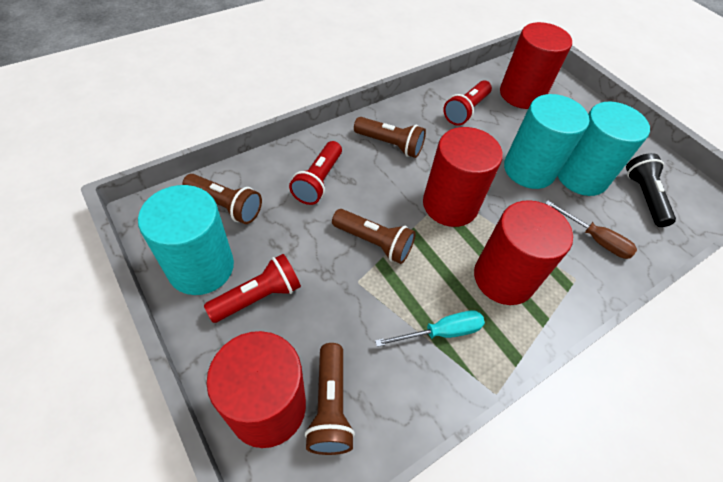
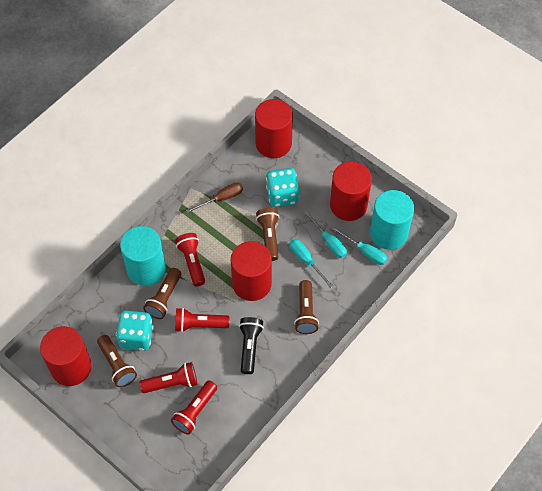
red flashlight: 3 -> 4
turquoise cylinder: 3 -> 2
turquoise dice: 0 -> 2
turquoise screwdriver: 1 -> 3

